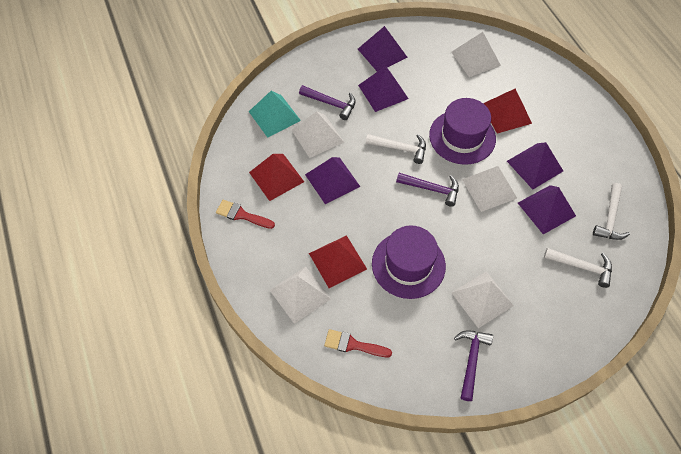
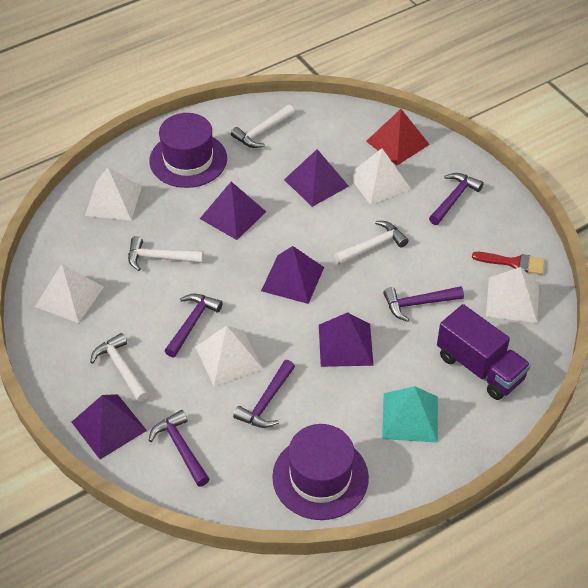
purple hammer: 3 -> 5
purple truck: 0 -> 1
red brush: 2 -> 1
red pyramid: 3 -> 1
white hammer: 3 -> 4

